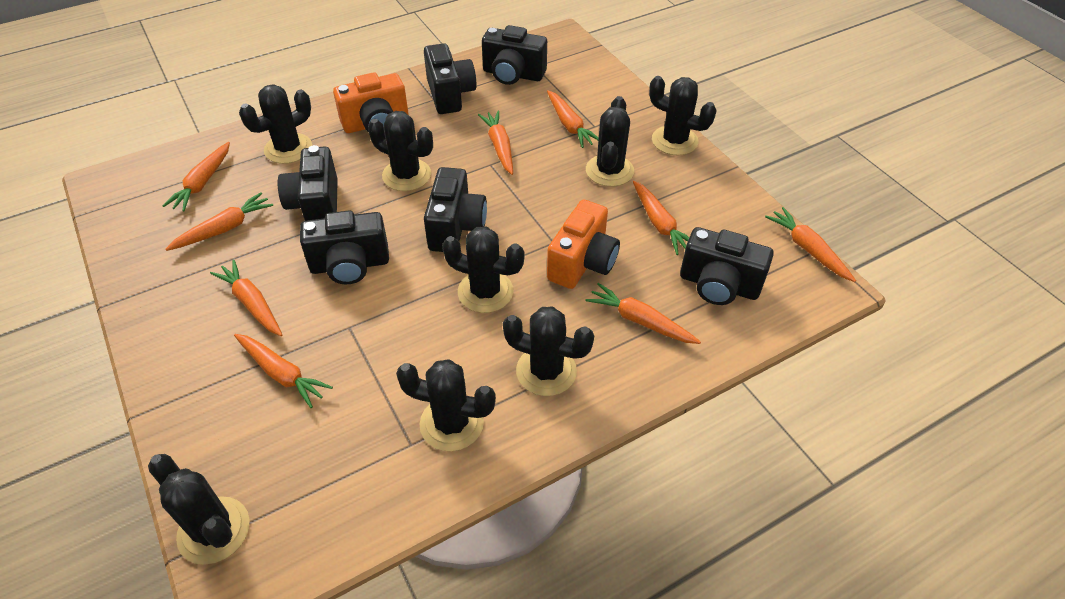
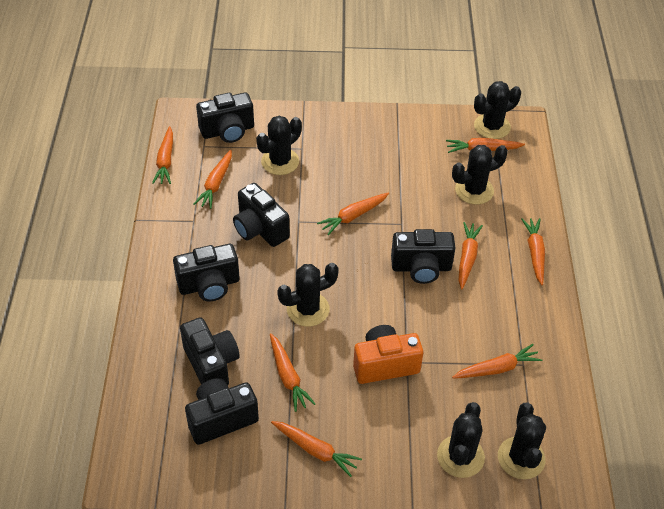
black cactus: 8 -> 6
orange camera: 2 -> 1

